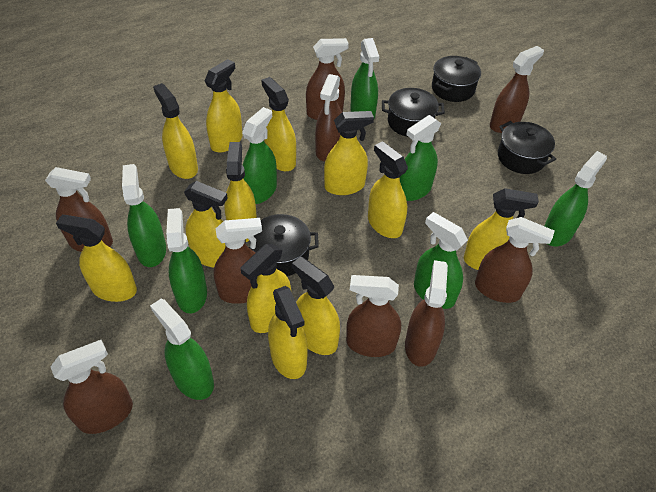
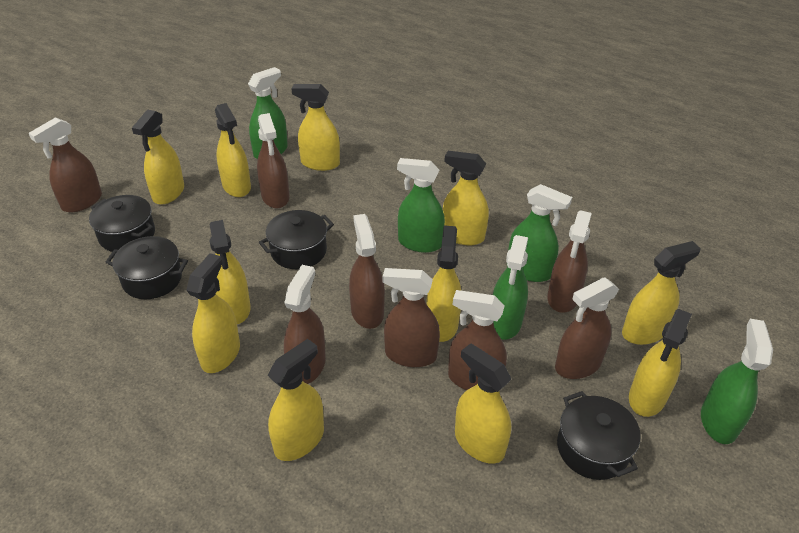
brown spray bottle: 9 -> 8
green spray bottle: 8 -> 5
yellow spray bottle: 12 -> 11

